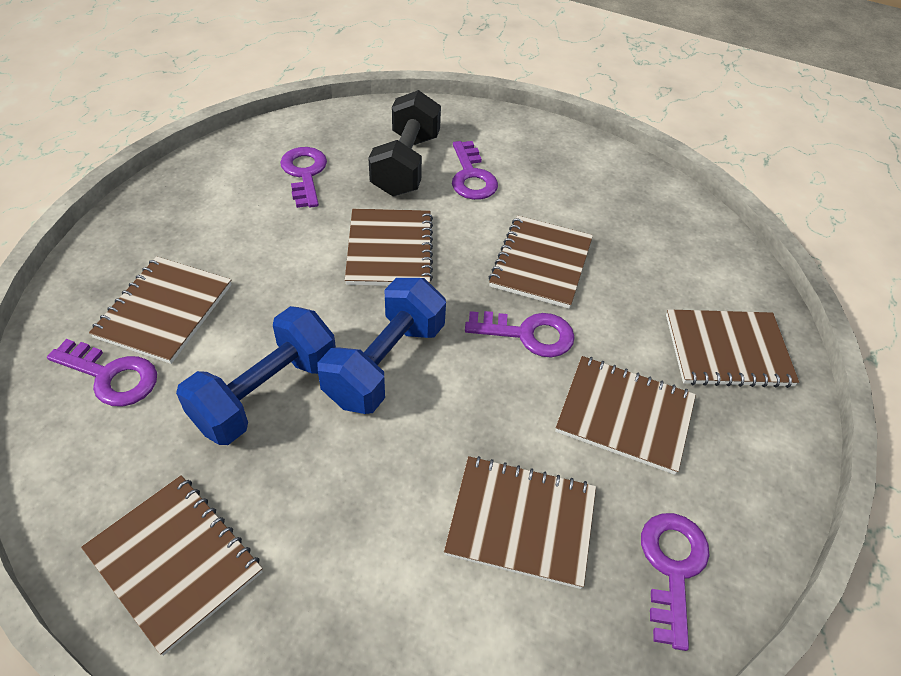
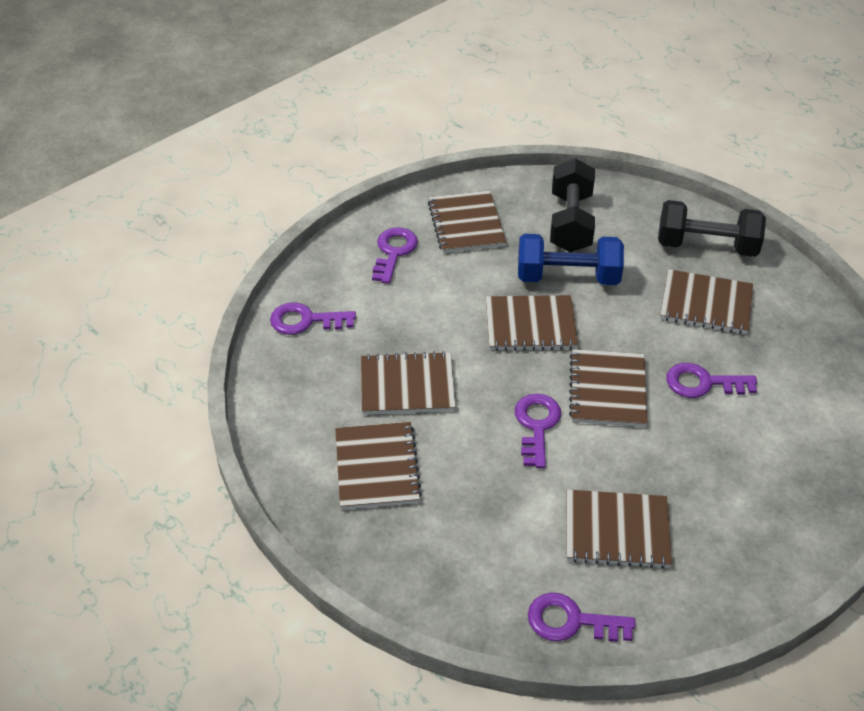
black dumbbell: 1 -> 2
blue dumbbell: 2 -> 1

